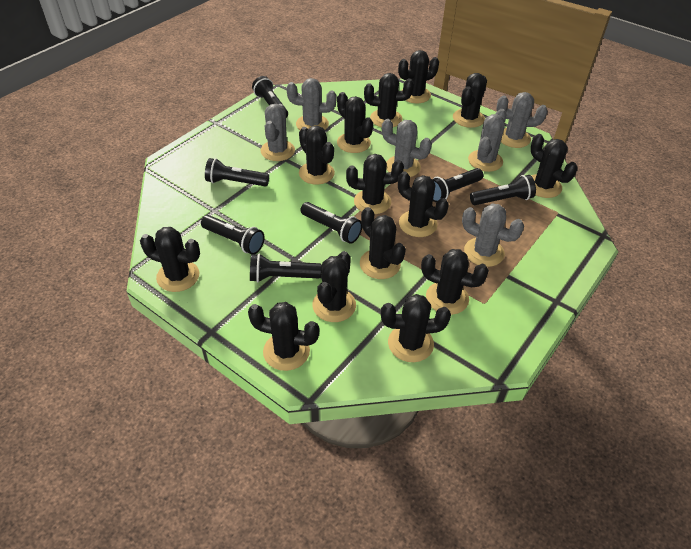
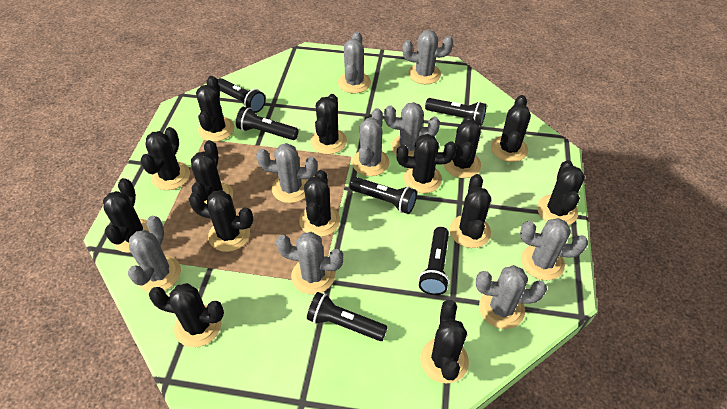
black flashlight: 7 -> 6
grey cactus: 6 -> 9

